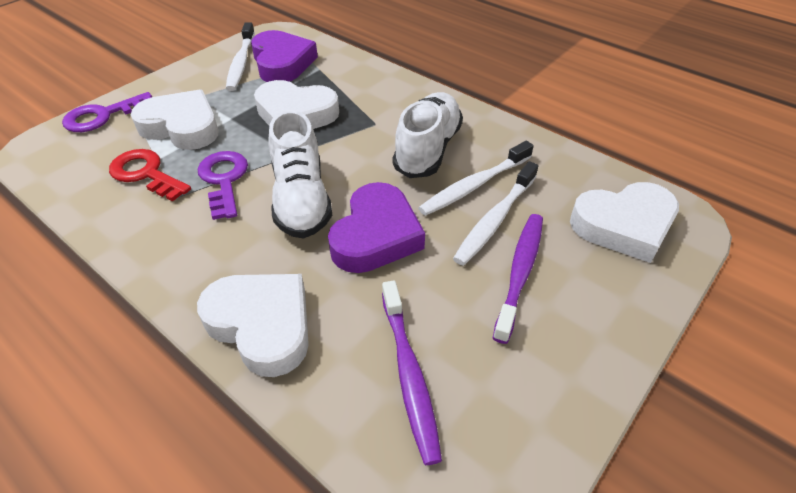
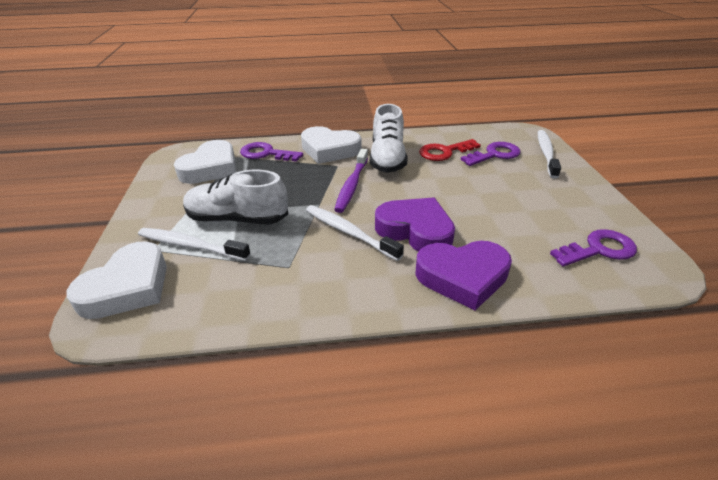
purple key: 2 -> 3
purple toothbrush: 2 -> 1
white heart: 4 -> 3

